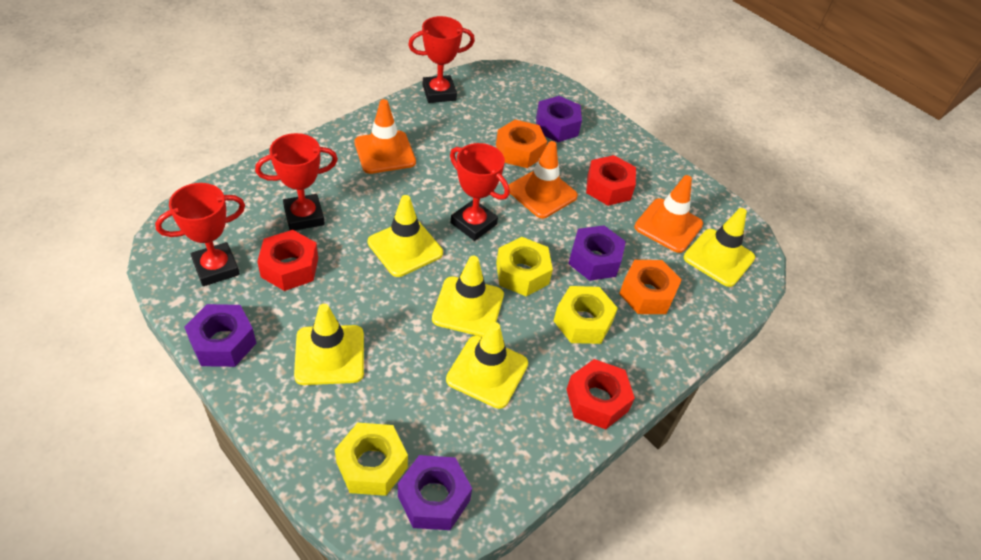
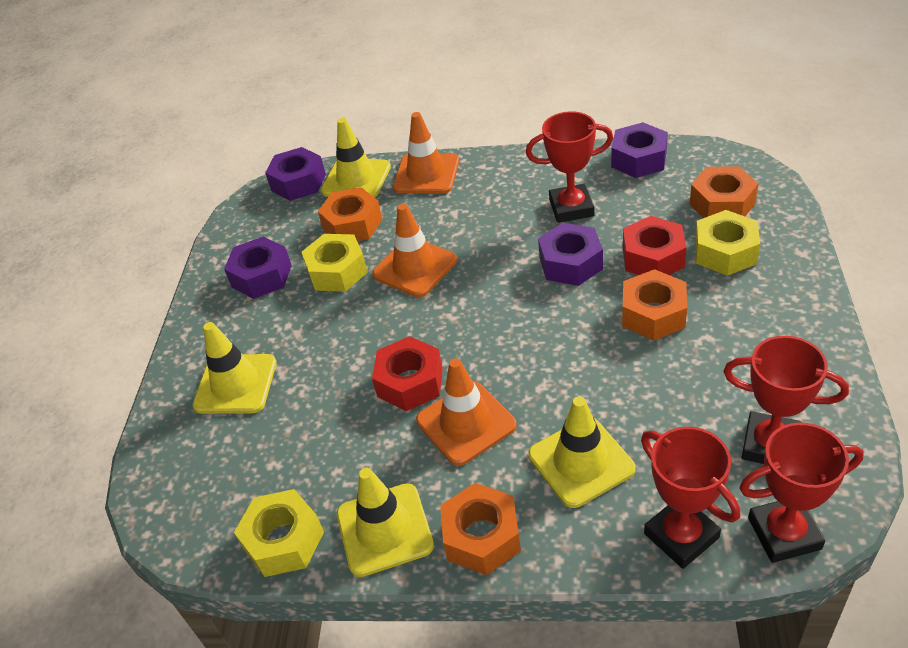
orange nut: 2 -> 4
red nut: 3 -> 2
yellow traffic cone: 5 -> 4

